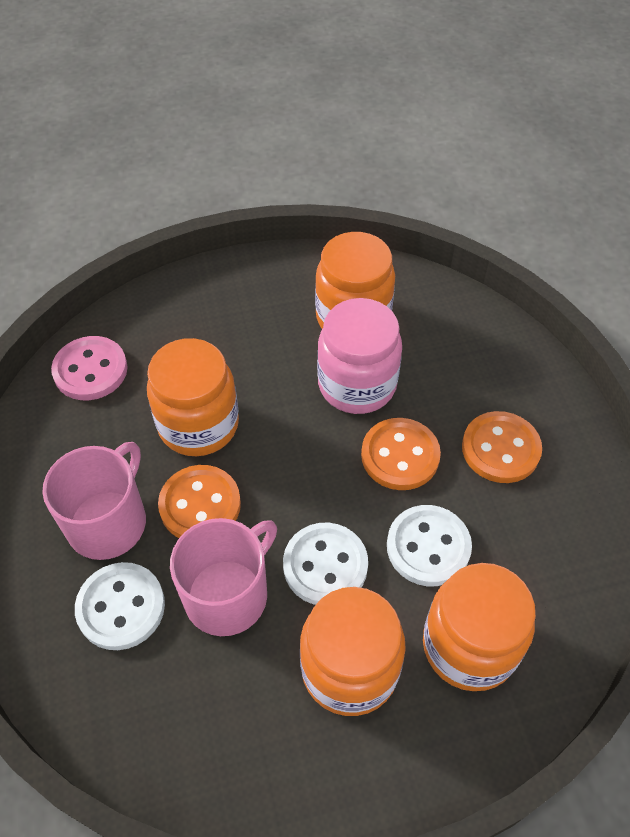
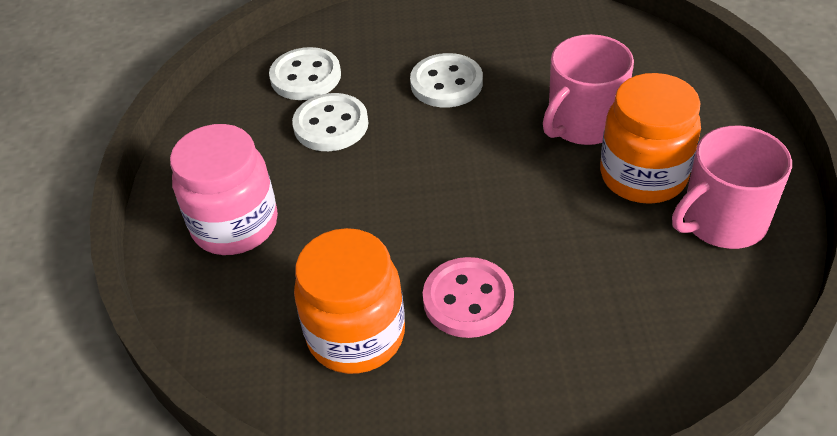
orange button: 3 -> 0
orange jar: 4 -> 2

